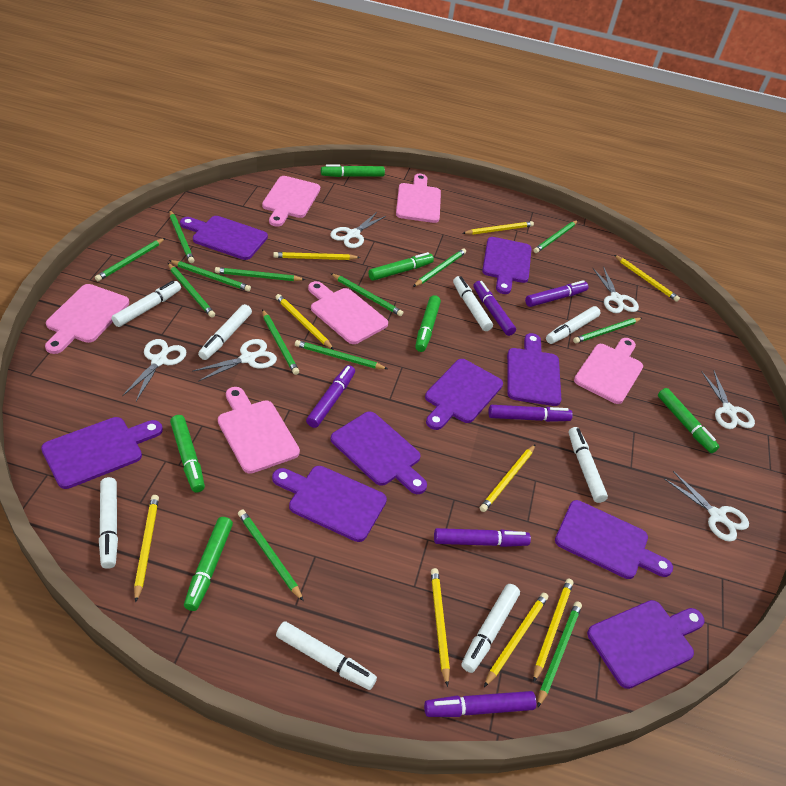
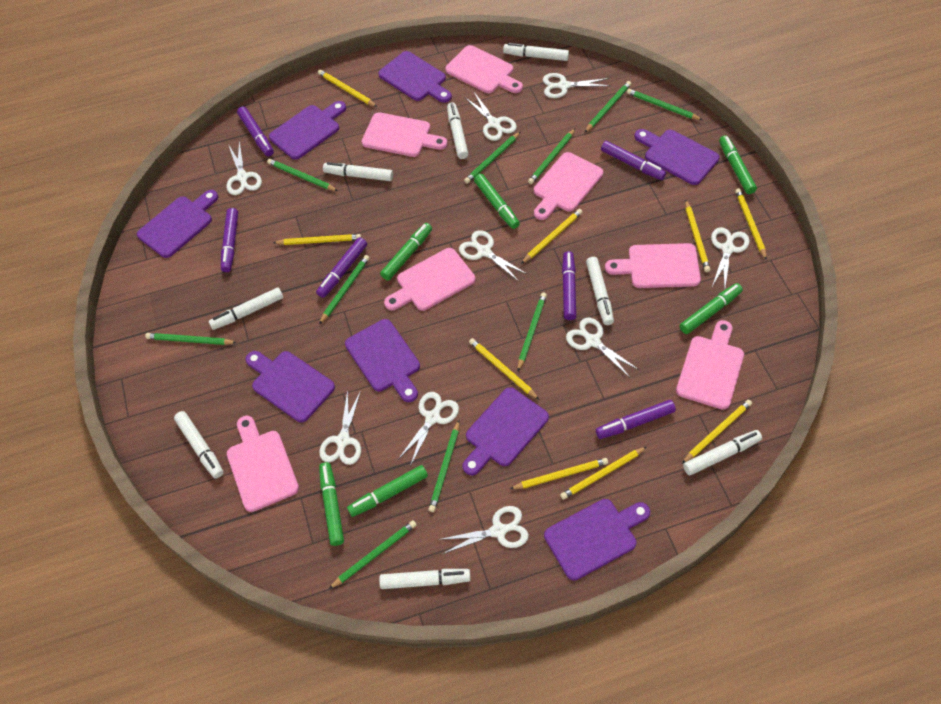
green pencil: 13 -> 10
pink cutting board: 6 -> 7
purple cutting board: 9 -> 8
white scissors: 6 -> 9

